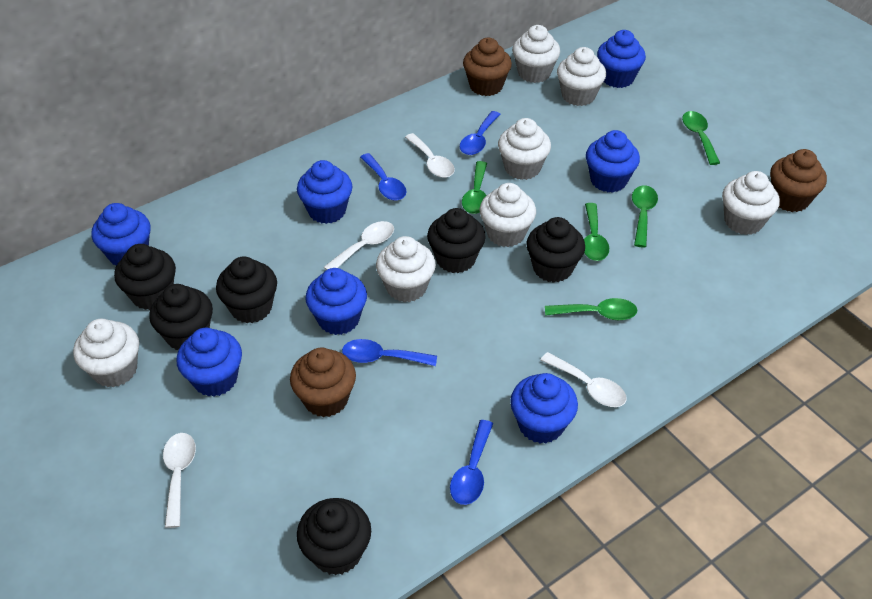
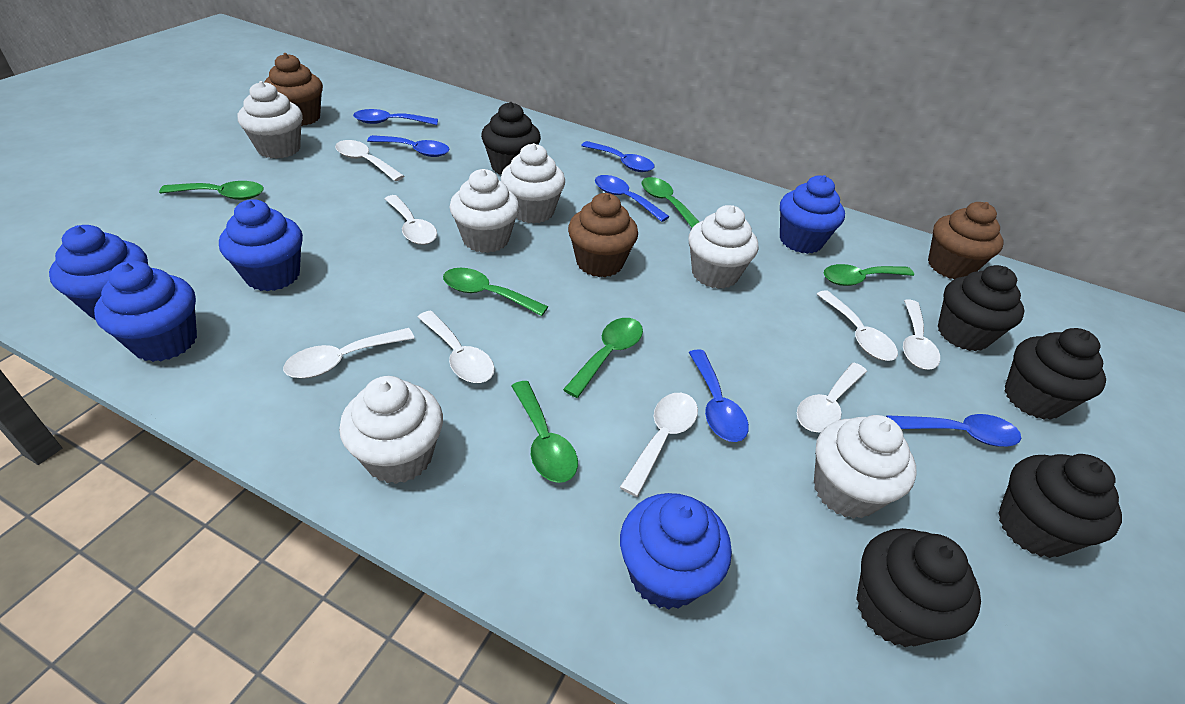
black cupcake: 6 -> 5
blue cupcake: 7 -> 5
blue spoon: 4 -> 6
green spoon: 5 -> 6
white cupcake: 7 -> 6
white spoon: 4 -> 8

